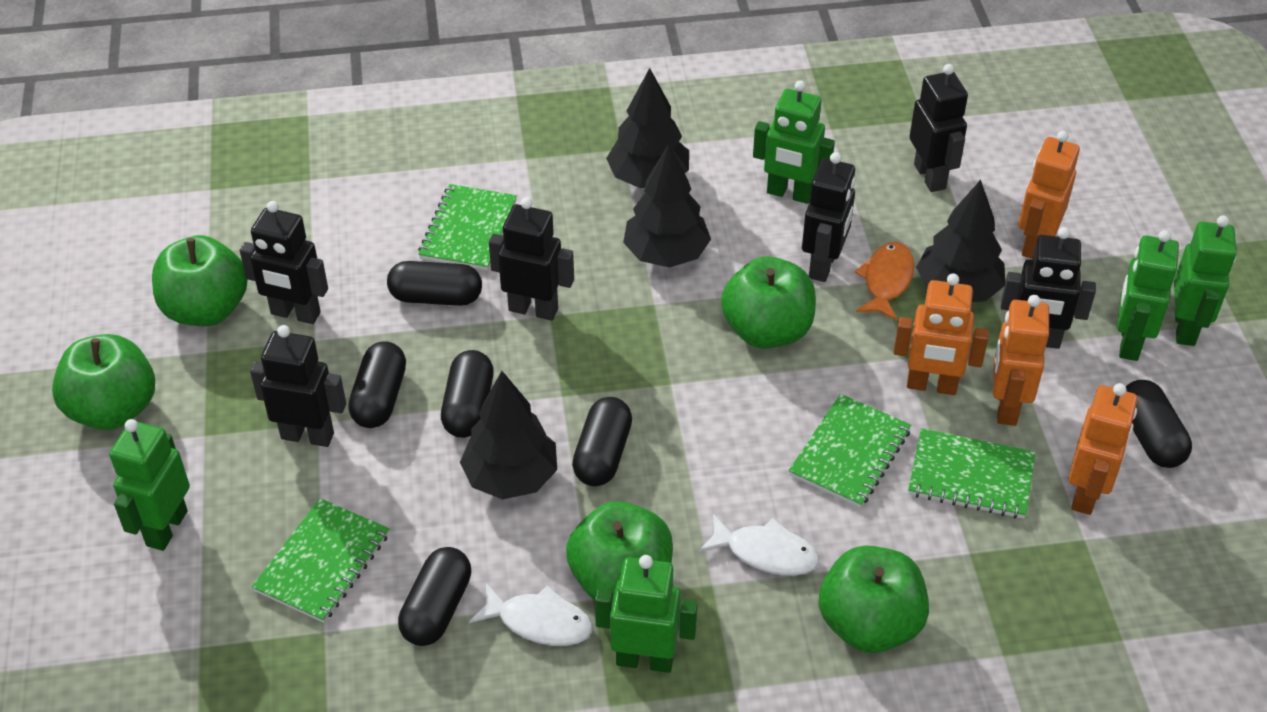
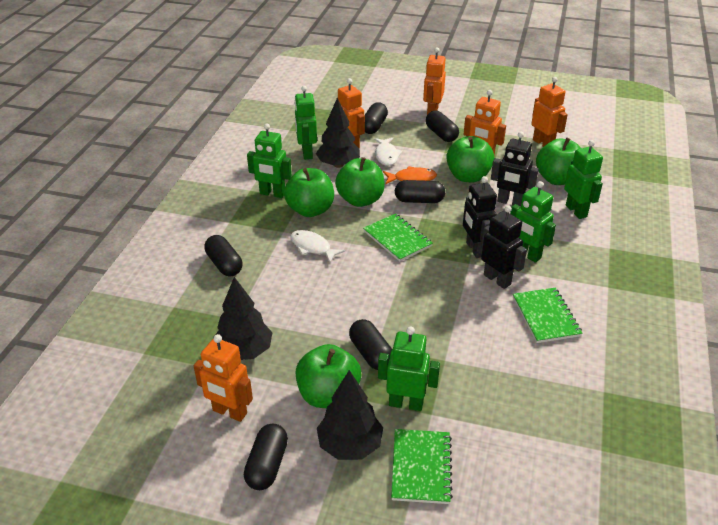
black robot: 6 -> 3
black tree: 4 -> 3
green notebook: 4 -> 3
orange robot: 4 -> 5

